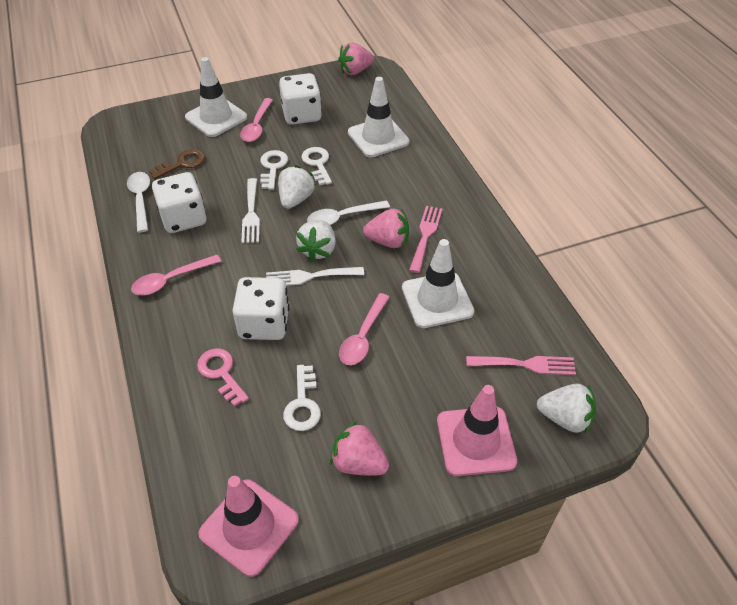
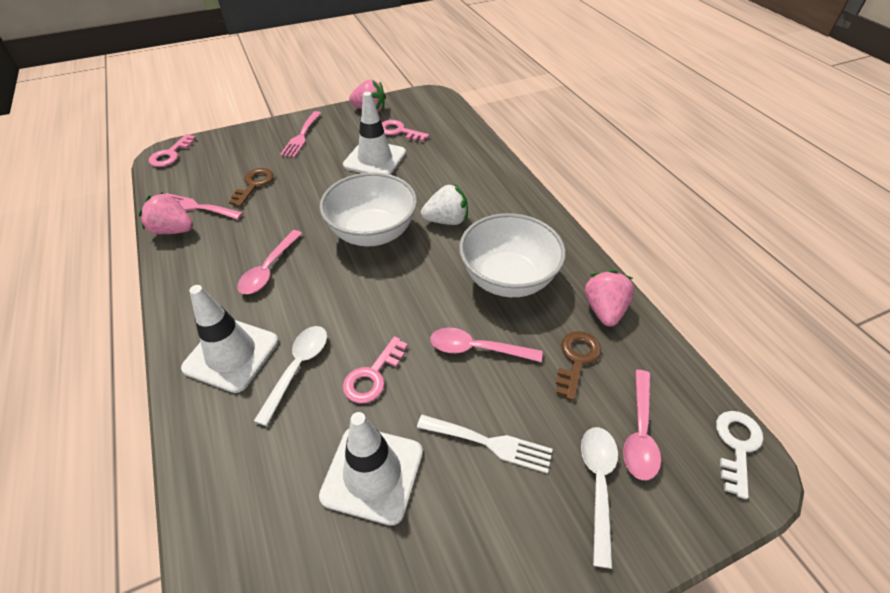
brown key: 1 -> 2
pink key: 1 -> 3
pink traffic cone: 2 -> 0
white bowl: 0 -> 2
white dice: 3 -> 0
white fork: 2 -> 1
white key: 3 -> 1
white strawberry: 3 -> 1

